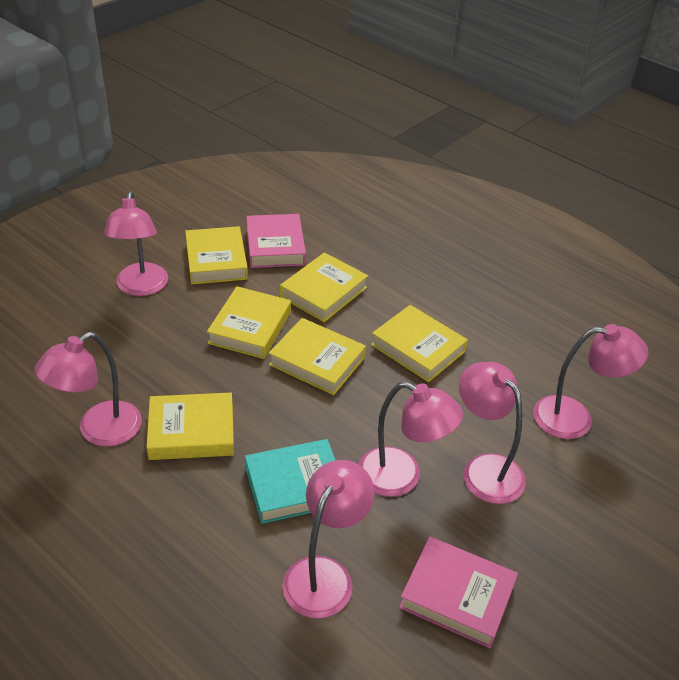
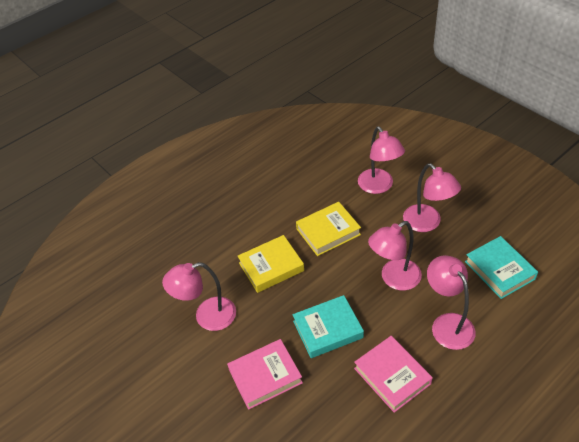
pink lamp: 6 -> 5
turquoise book: 1 -> 2
yellow book: 6 -> 2

